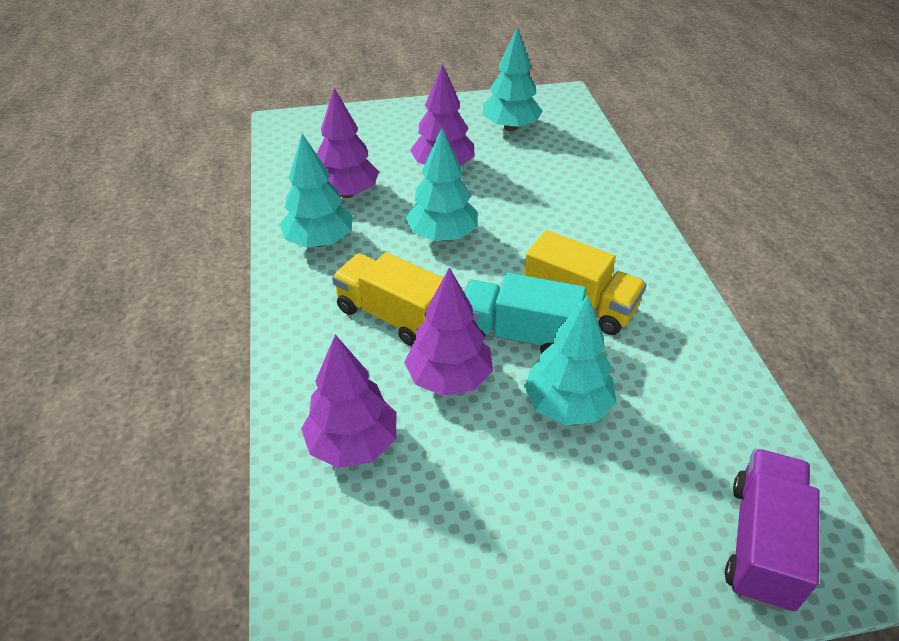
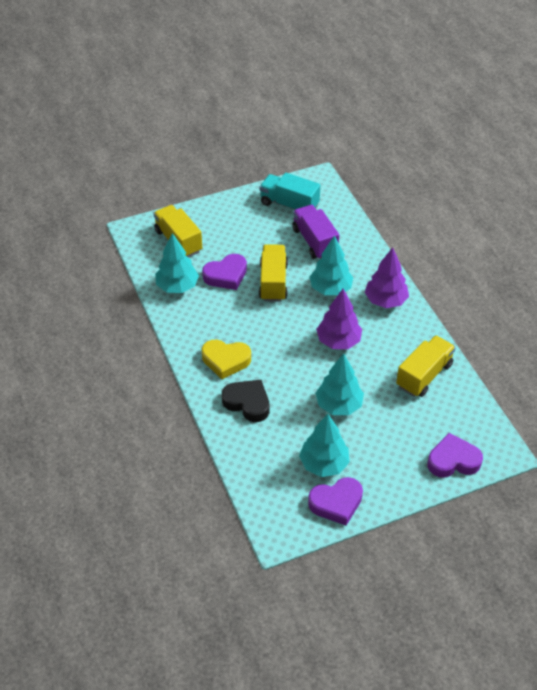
black heart: 0 -> 1
purple heart: 0 -> 3
purple tree: 4 -> 2
yellow heart: 0 -> 1
yellow truck: 2 -> 3

